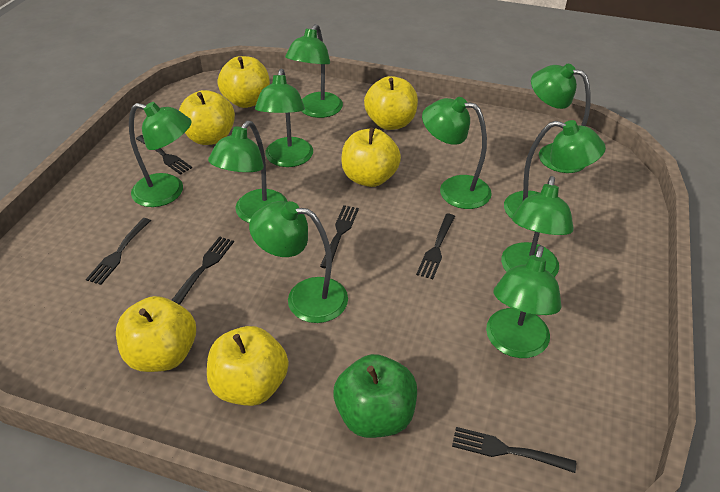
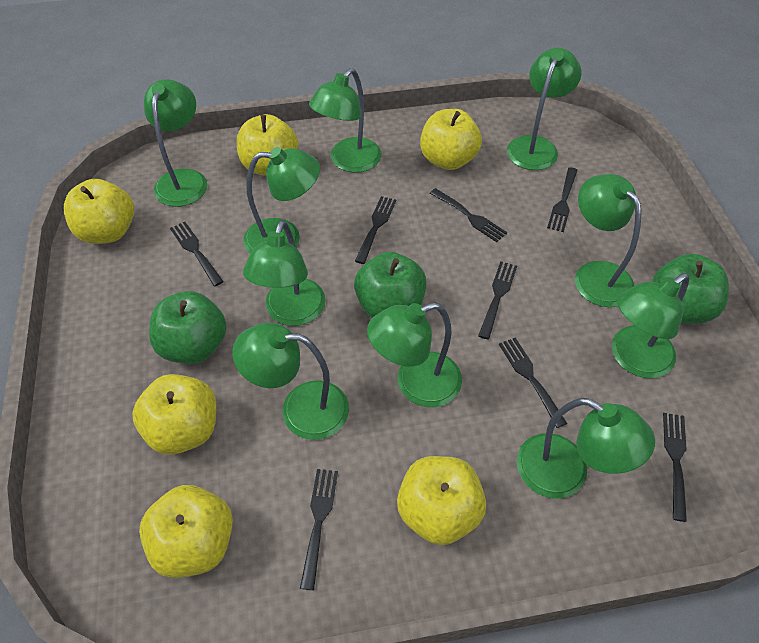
black fork: 6 -> 8
green apple: 1 -> 3

